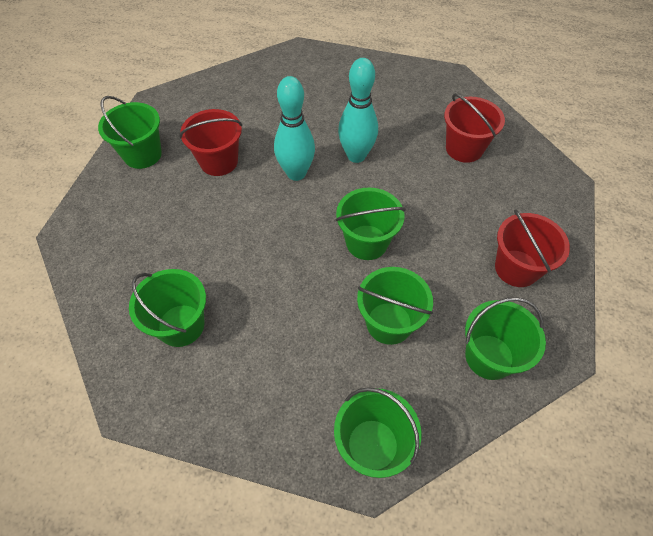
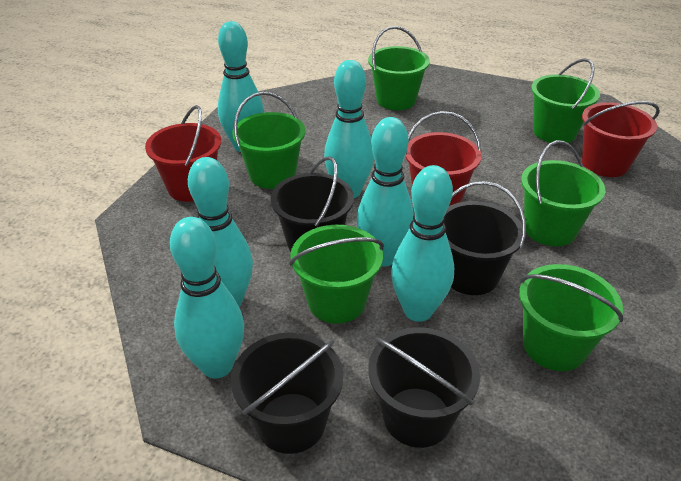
black bucket: 0 -> 4
turquoise bowling pin: 2 -> 6

